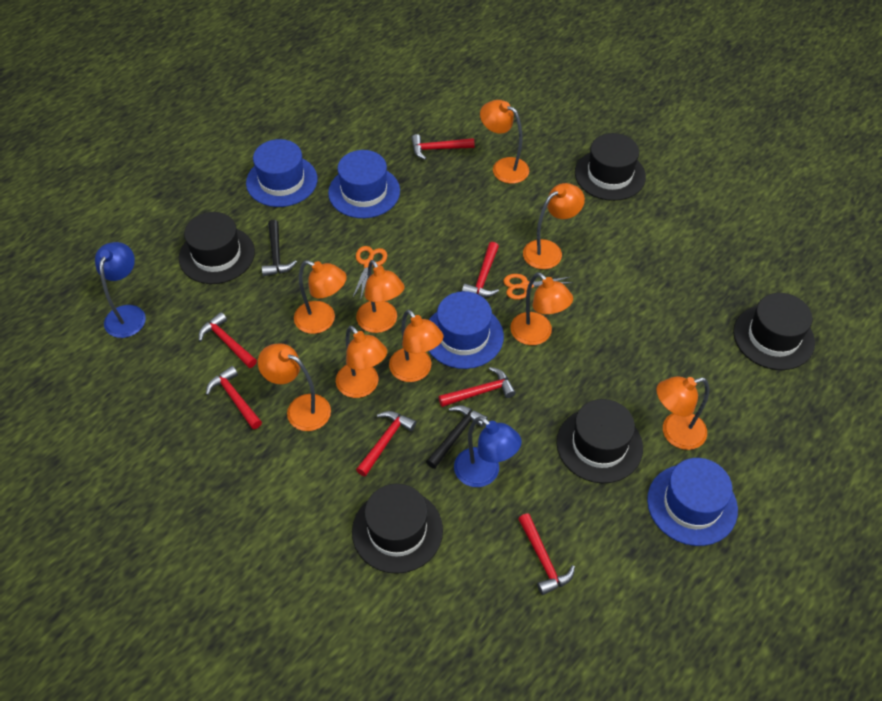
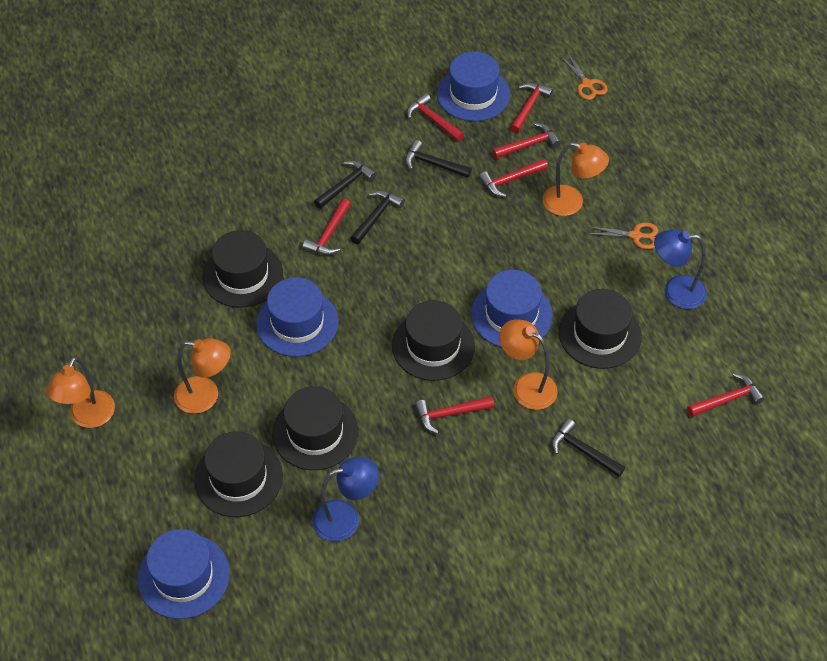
black hammer: 2 -> 4
orange lamp: 9 -> 4

